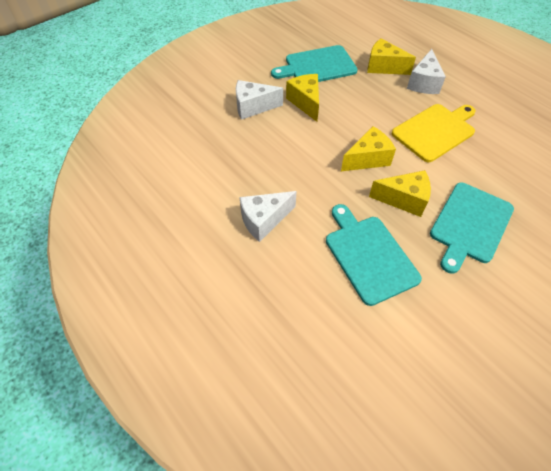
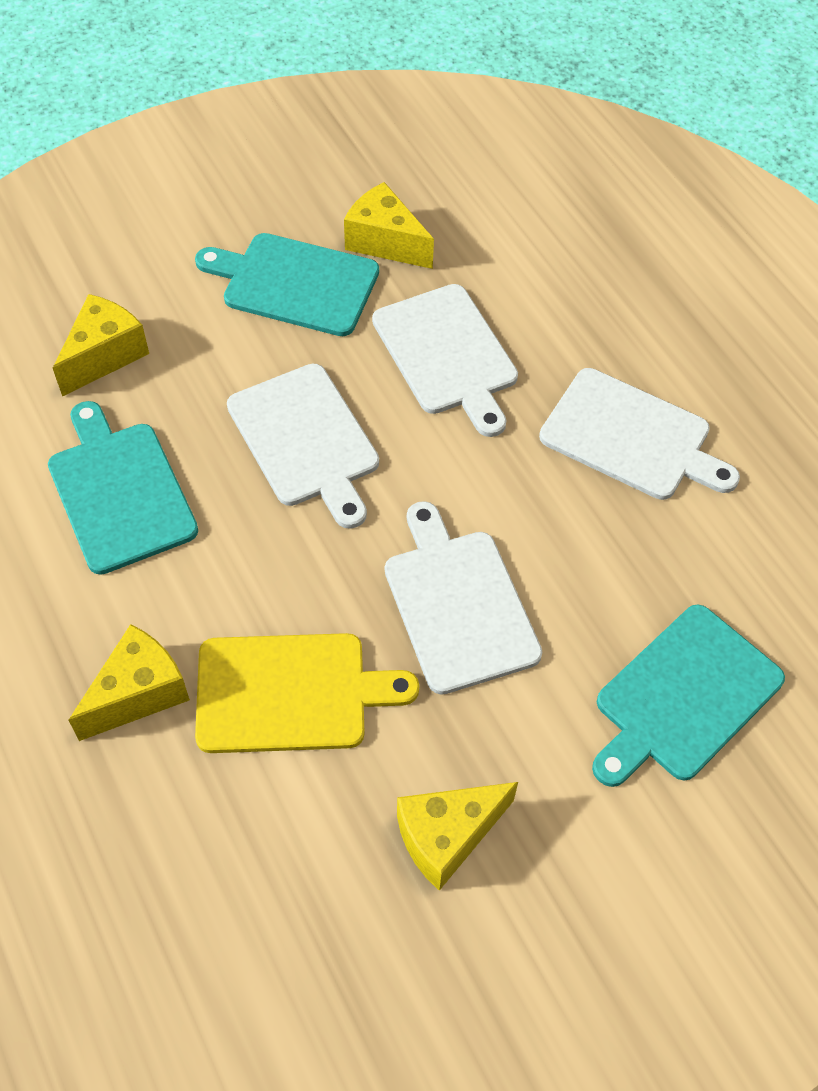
white cheese: 3 -> 0
white cutting board: 0 -> 4

